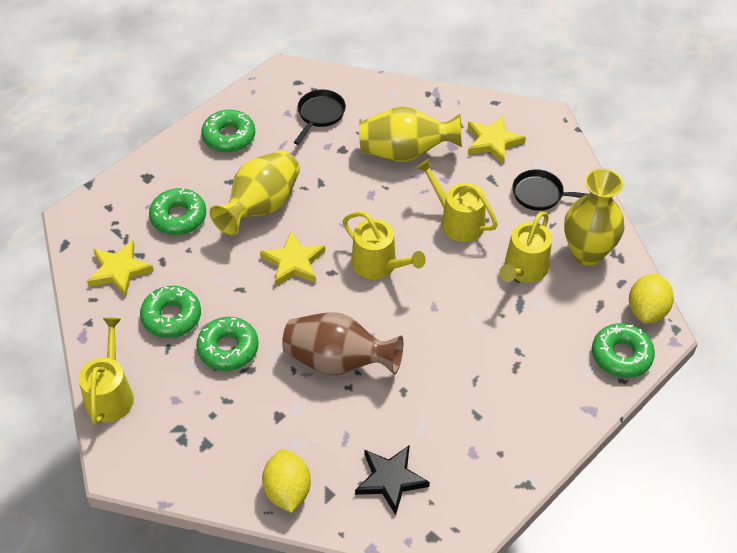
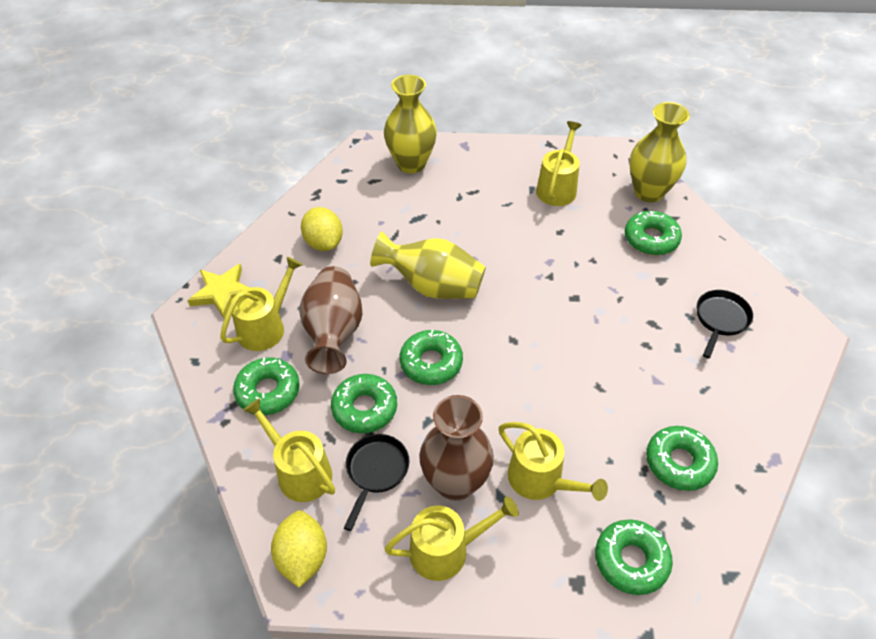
black star: 1 -> 0
brown vase: 1 -> 2
green donut: 5 -> 6
yellow star: 3 -> 1
yellow watering can: 4 -> 5

